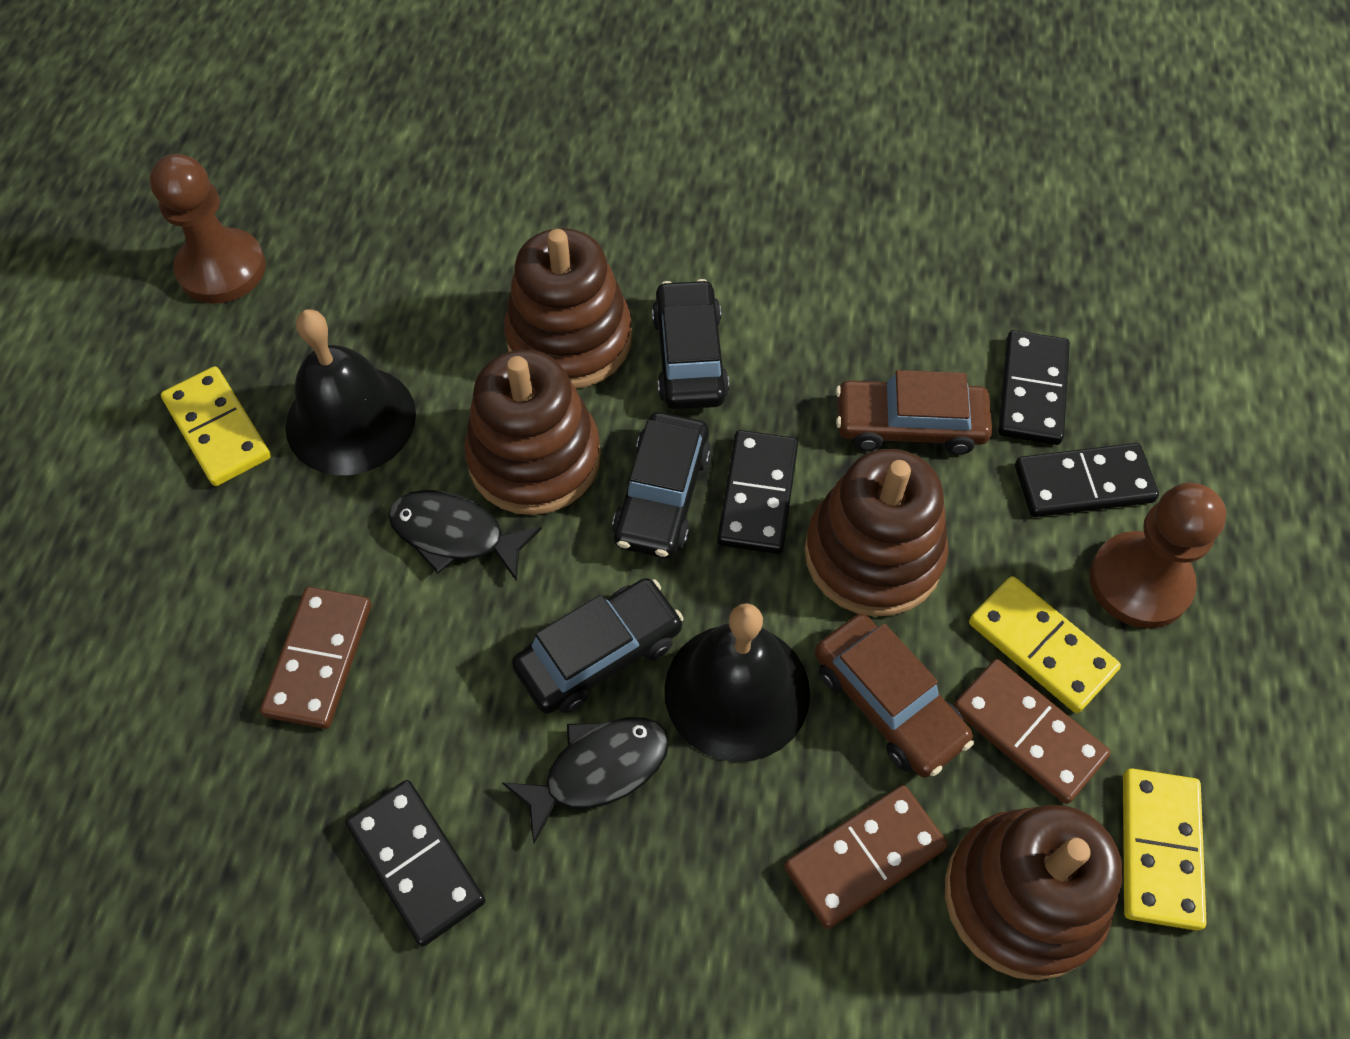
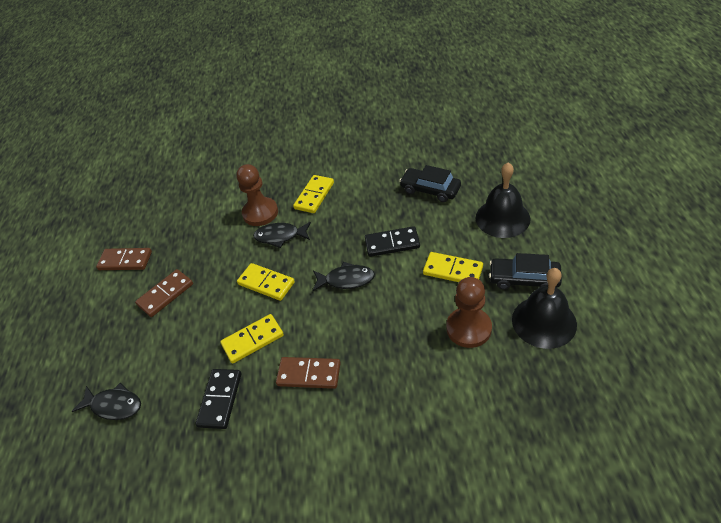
black car: 3 -> 2
black domino: 4 -> 2
black fish: 2 -> 3
brown car: 2 -> 0
brown stacking toy: 4 -> 0
yellow domino: 3 -> 4

